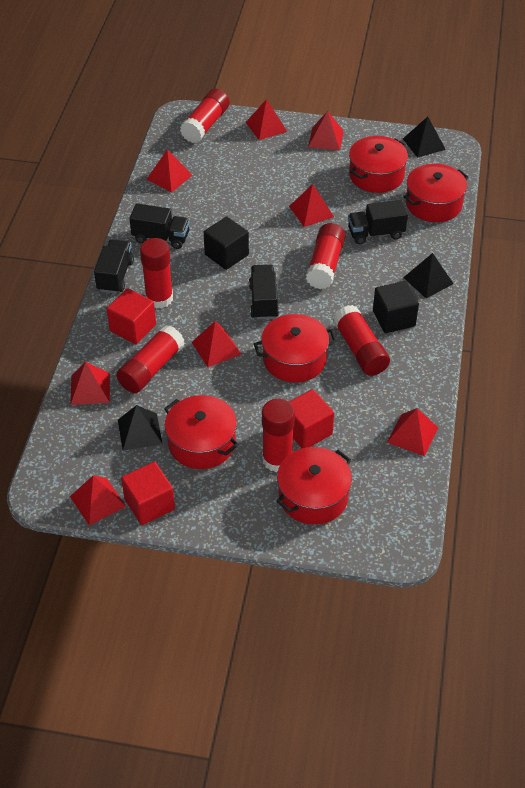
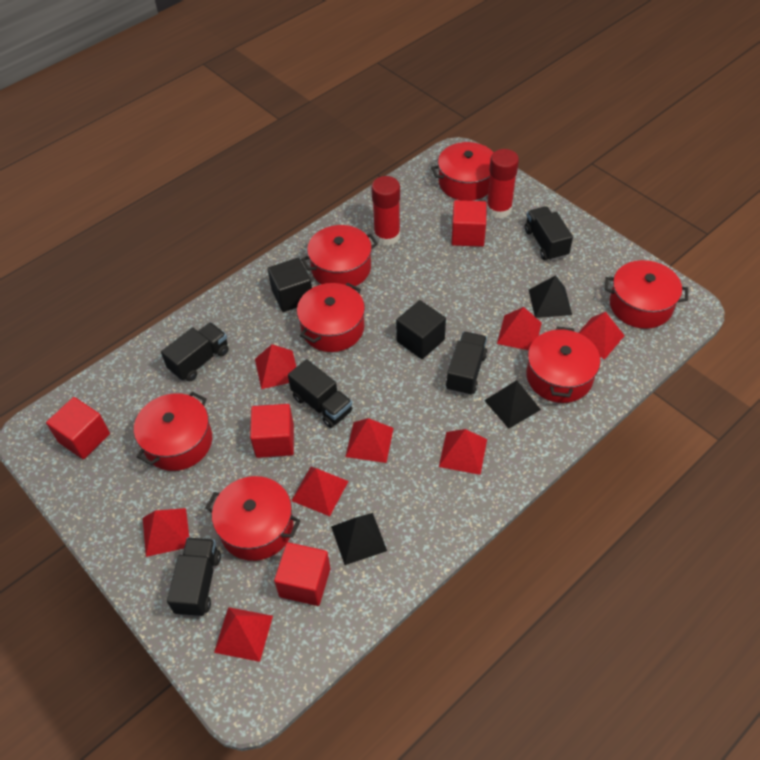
black truck: 4 -> 5
red cube: 3 -> 4
red glue stick: 6 -> 2
red pot: 5 -> 7

